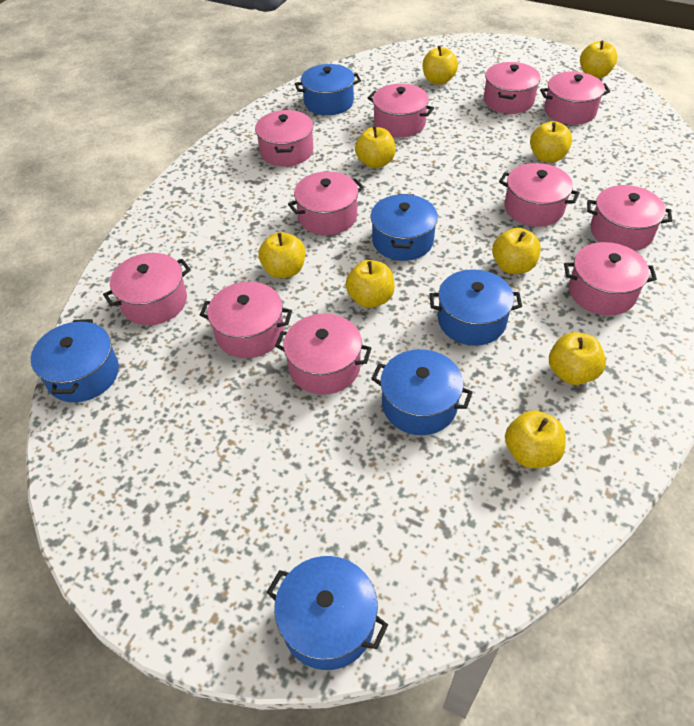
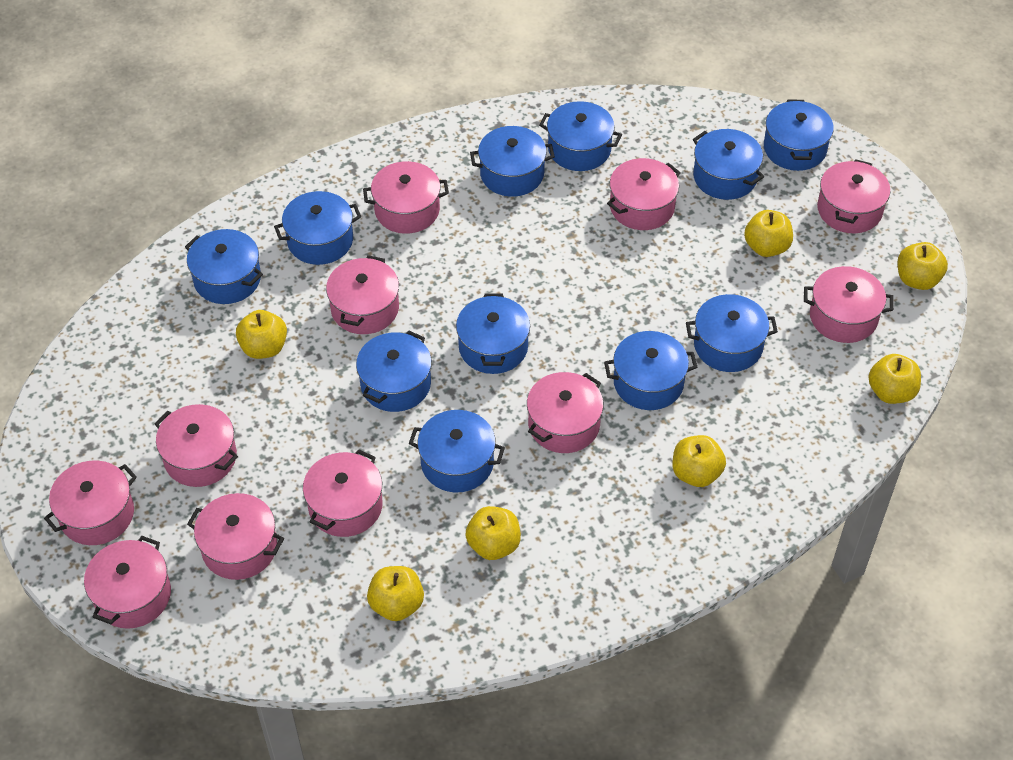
blue pot: 6 -> 11
yellow apple: 9 -> 7

